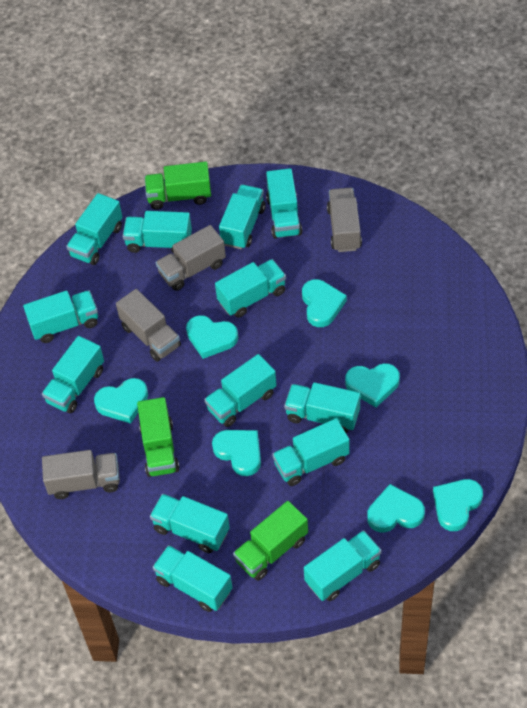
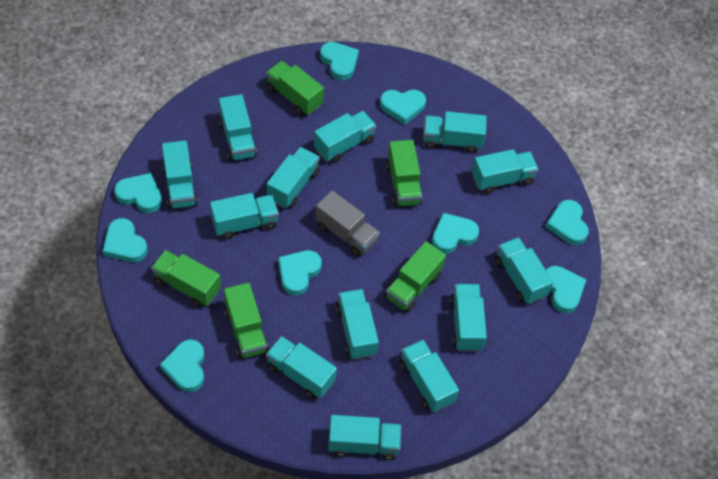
green truck: 3 -> 5
grey truck: 4 -> 1
turquoise heart: 7 -> 9

